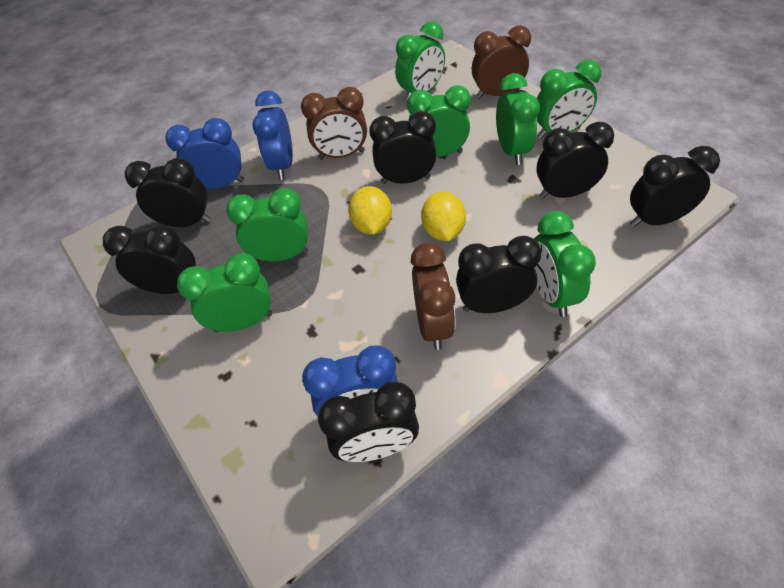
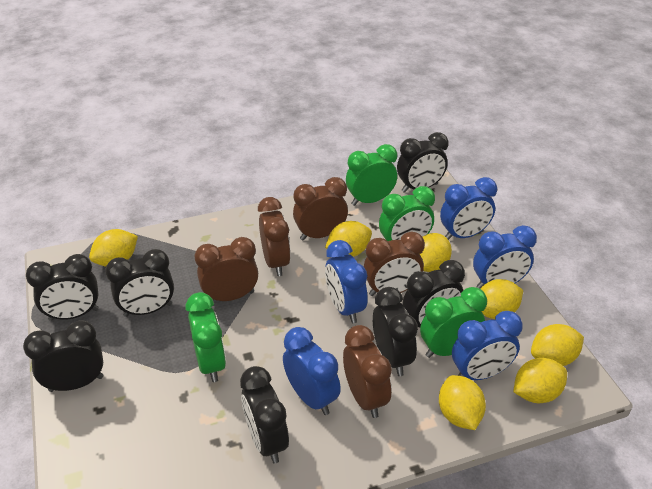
blue clock: 3 -> 5
brown clock: 3 -> 5
green clock: 7 -> 4
yellow lemon: 2 -> 7

